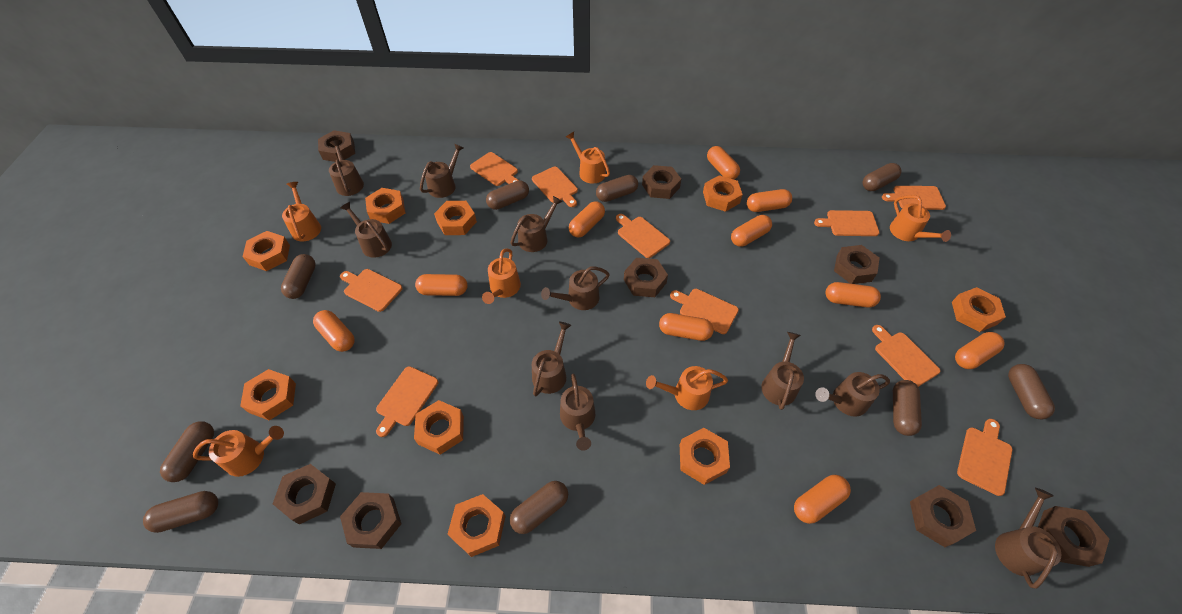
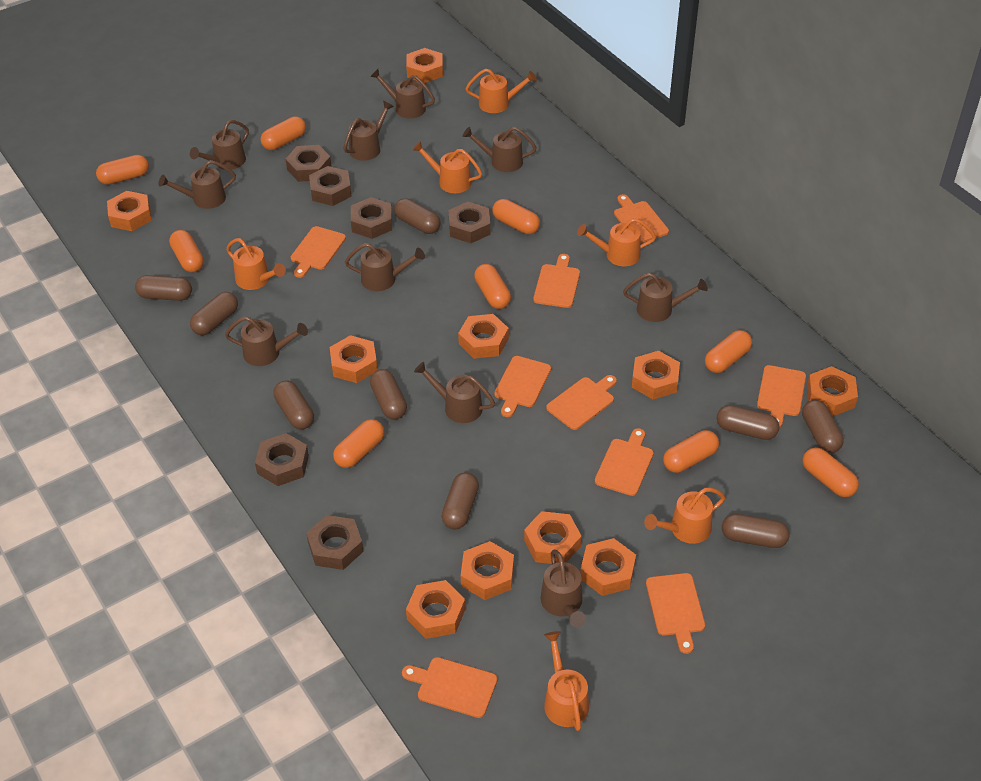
brown nut: 8 -> 6
orange capsule: 10 -> 9
orange cutting board: 10 -> 9
orange nut: 9 -> 10

